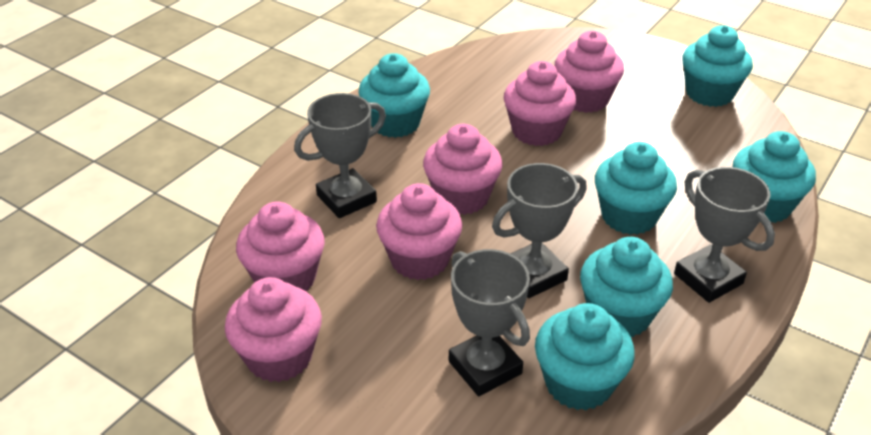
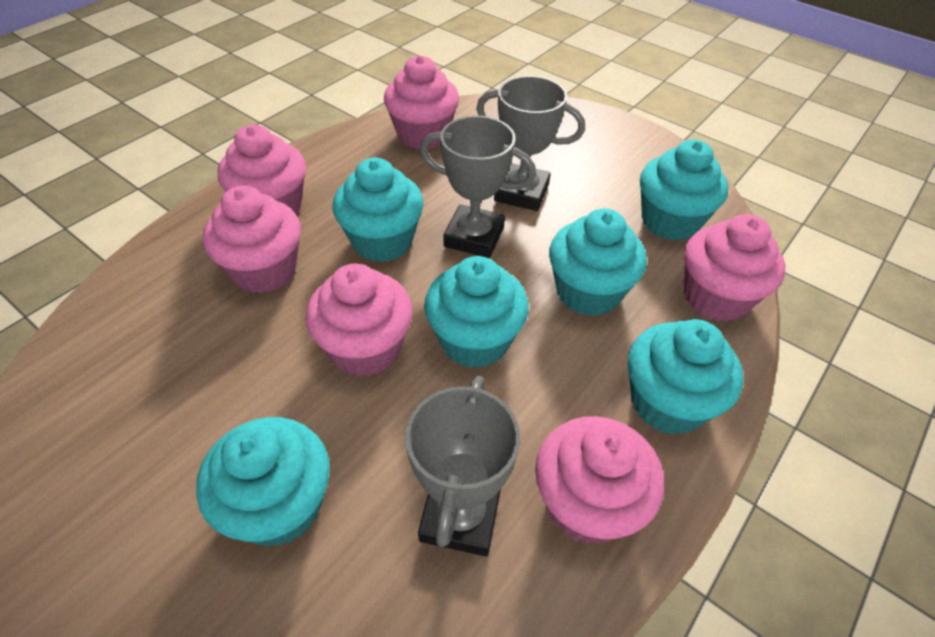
grey trophy: 4 -> 3

